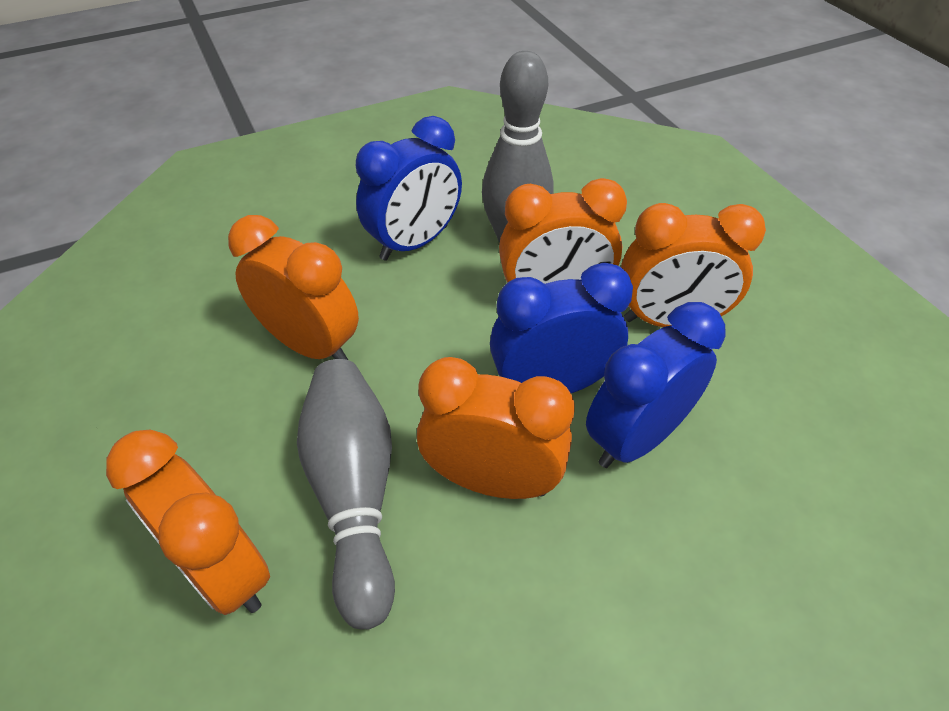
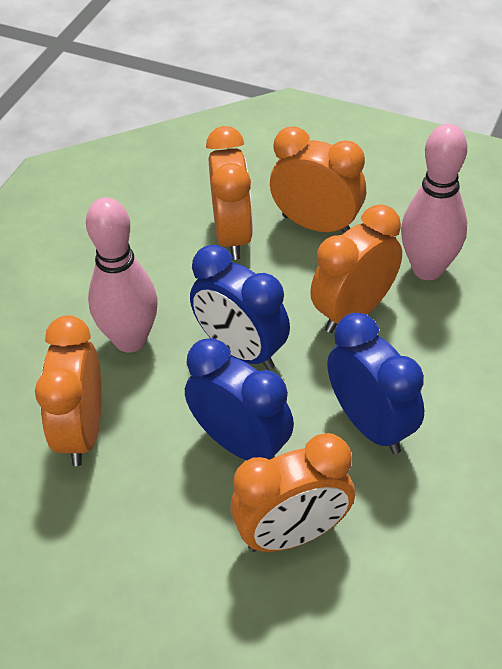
grey bowling pin: 2 -> 0
pink bowling pin: 0 -> 2

